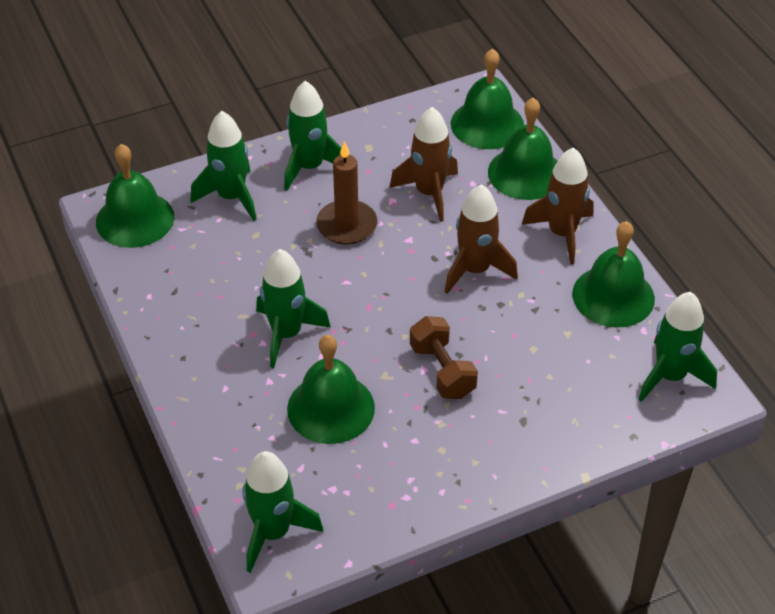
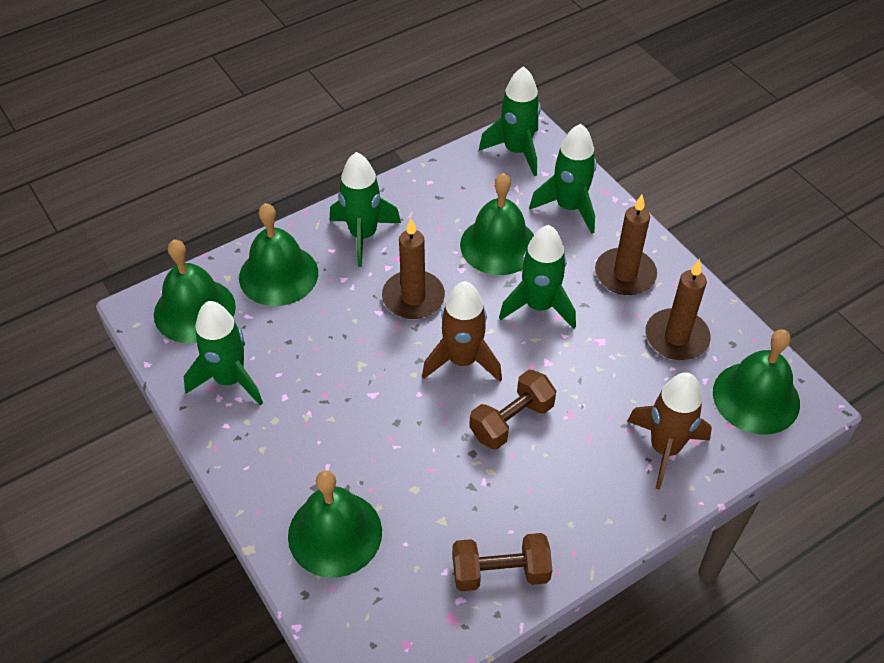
brown candle: 1 -> 3
brown dumbbell: 1 -> 2
brown rocket: 3 -> 2

